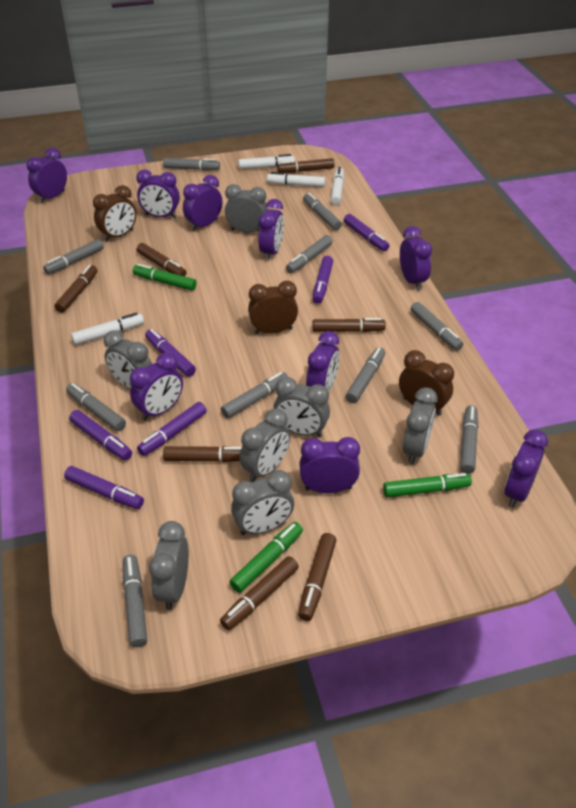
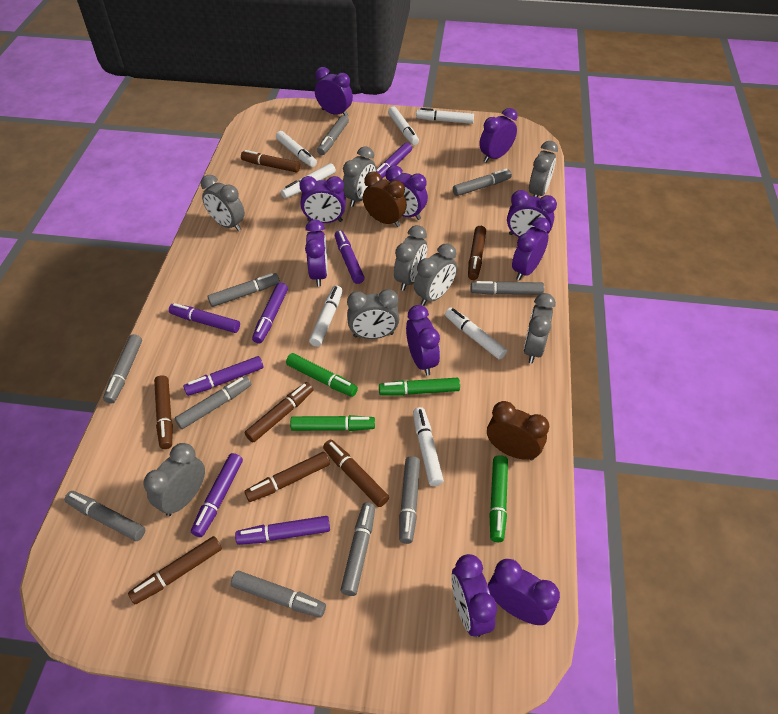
brown clock: 3 -> 2
green marker: 3 -> 4
grey clock: 7 -> 8
purple clock: 9 -> 10
purple marker: 6 -> 7
white marker: 4 -> 7

